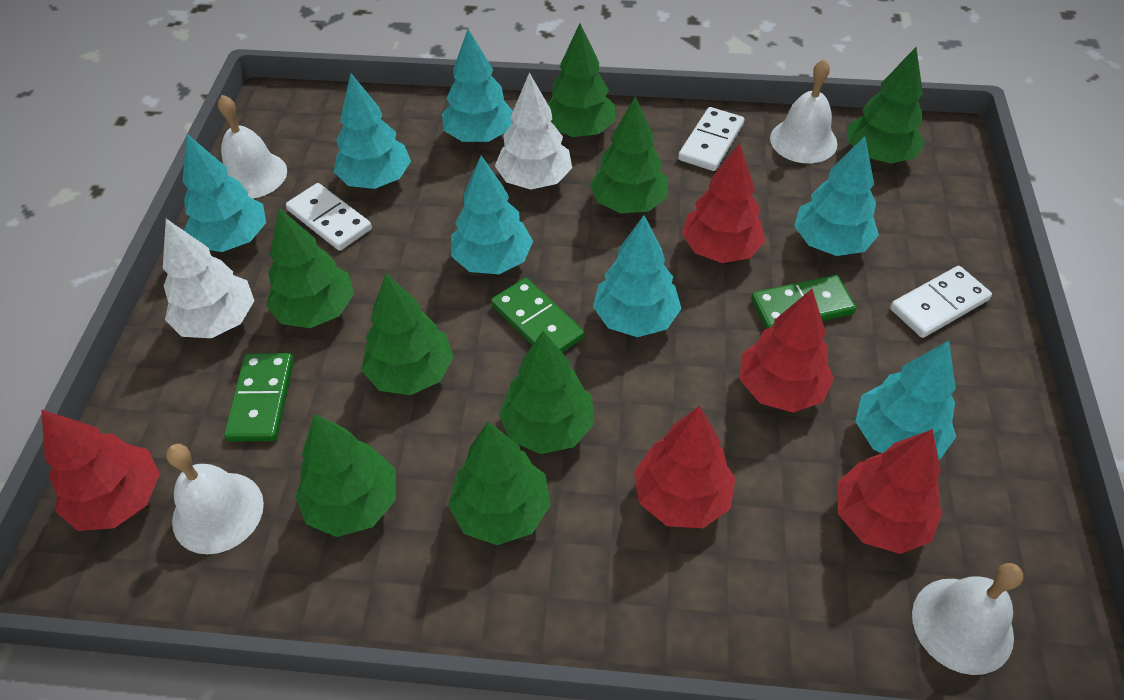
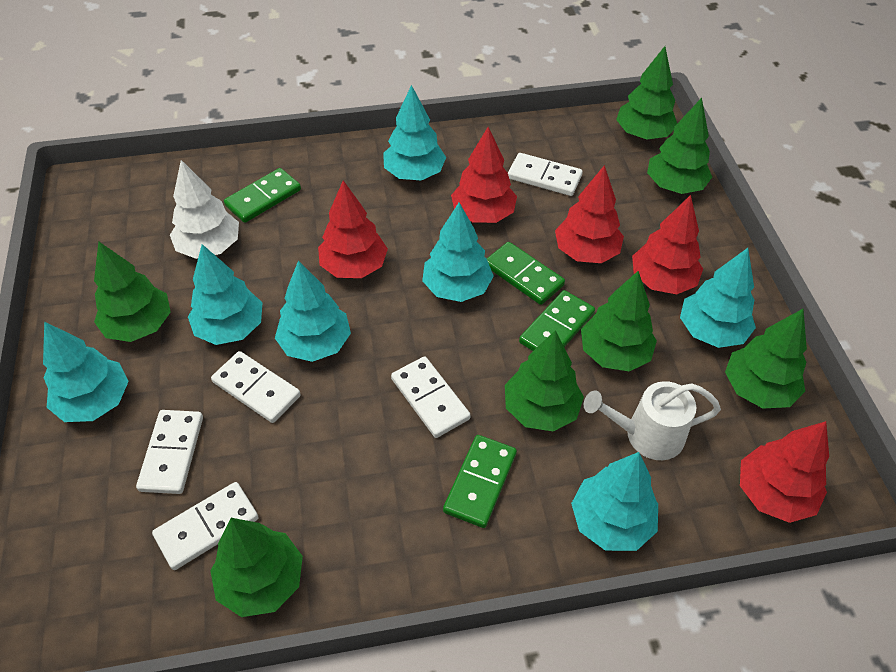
green domino: 3 -> 4
green tree: 8 -> 7
white bell: 4 -> 0
white domino: 3 -> 5
white tree: 2 -> 1
white watering can: 0 -> 1

